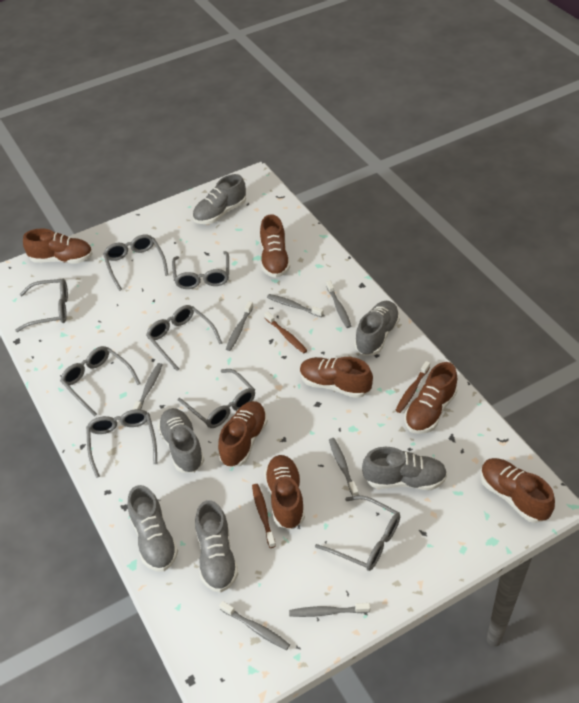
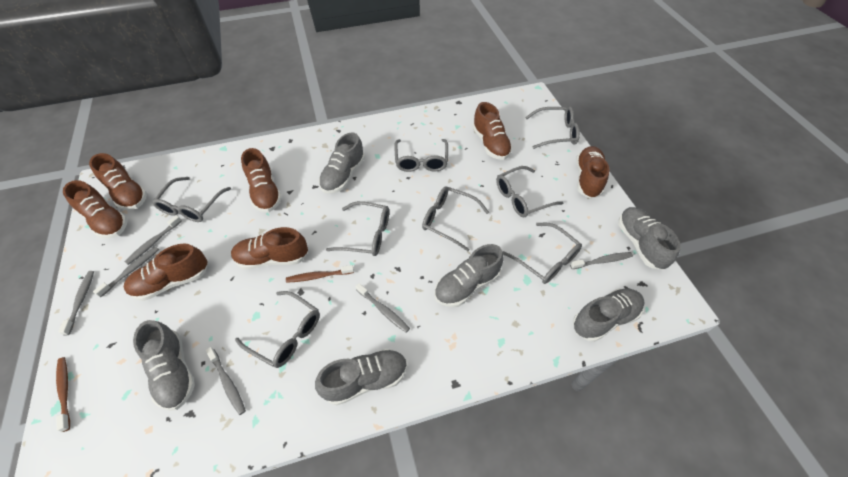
brown toothbrush: 3 -> 2
grey toothbrush: 7 -> 6

